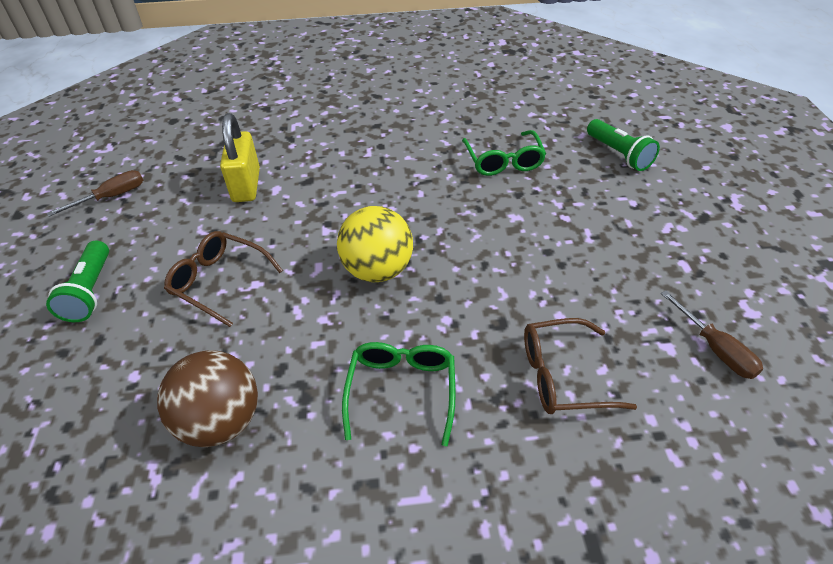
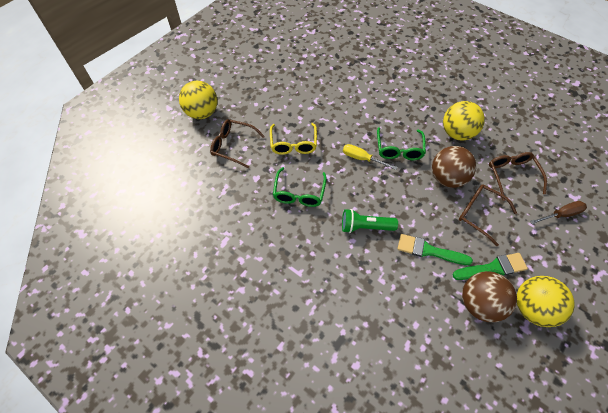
brown ball: 1 -> 2
brown glasses: 2 -> 3
brown screwdriver: 2 -> 1
green brush: 0 -> 2
green flashlight: 2 -> 1
yellow ball: 1 -> 3
yellow glasses: 0 -> 1
yellow padlock: 1 -> 0
yellow screwdriver: 0 -> 1

